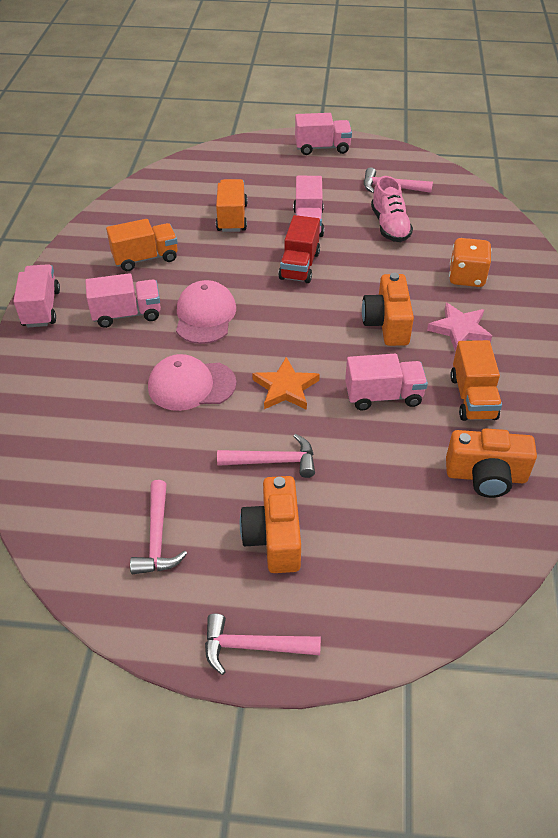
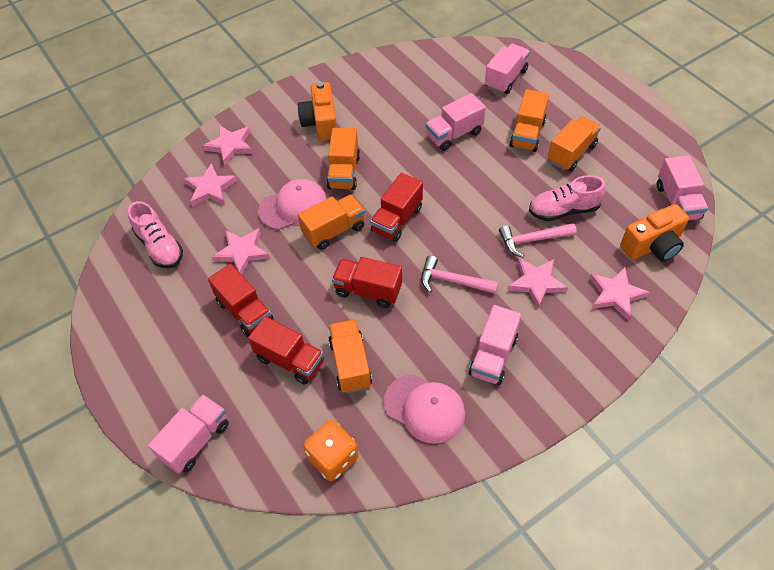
orange camera: 3 -> 2
orange star: 1 -> 0
orange truck: 3 -> 5
pink hammer: 4 -> 2
pink shoe: 1 -> 2
pink star: 1 -> 5
red truck: 1 -> 4

